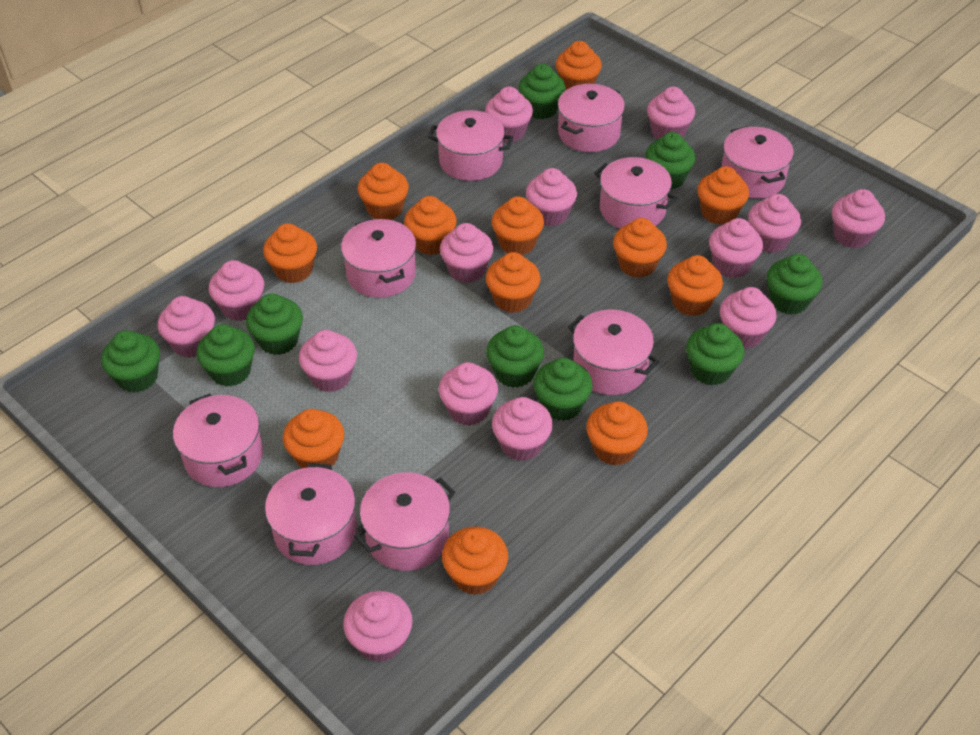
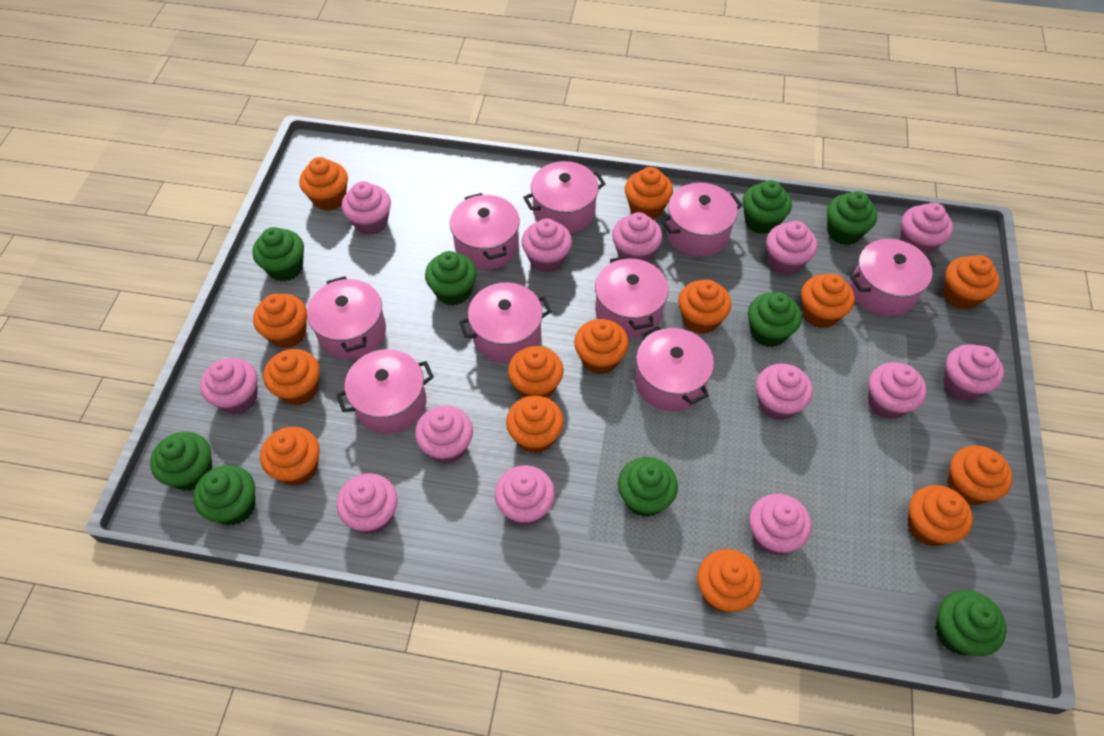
orange cupcake: 12 -> 14
pink cupcake: 14 -> 13

